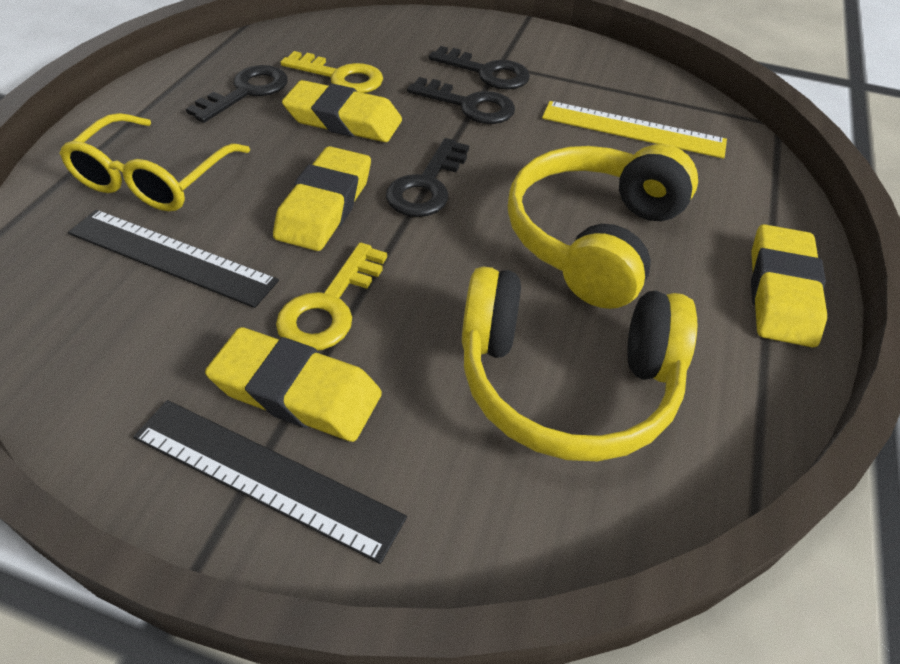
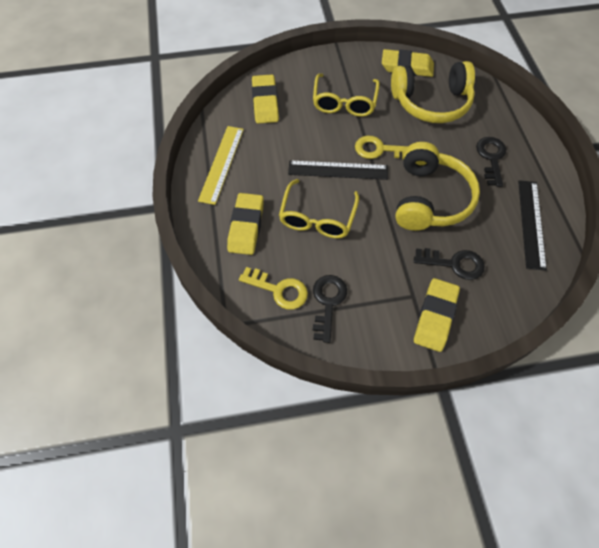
black key: 4 -> 3
yellow glasses: 1 -> 2

